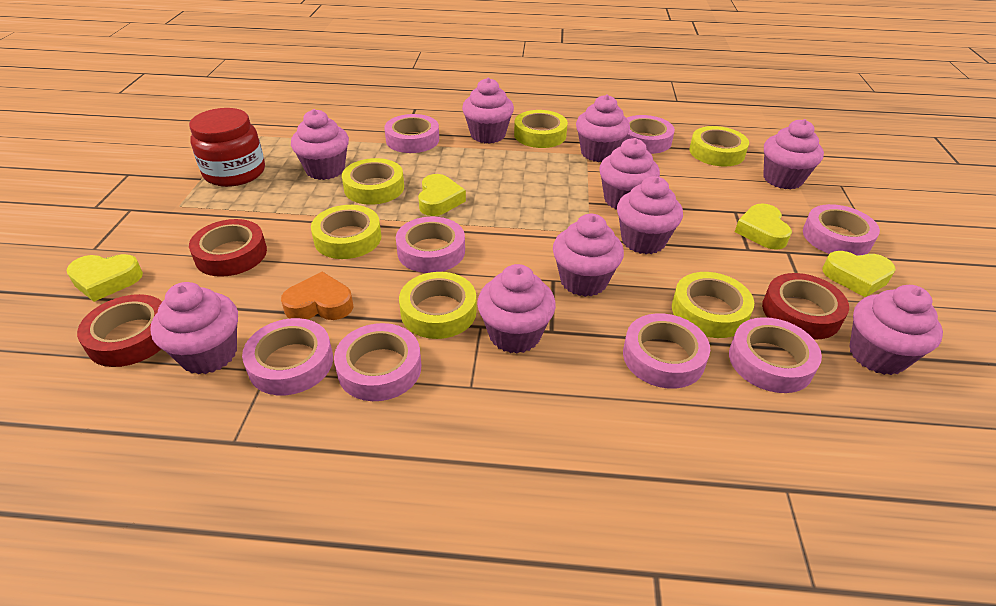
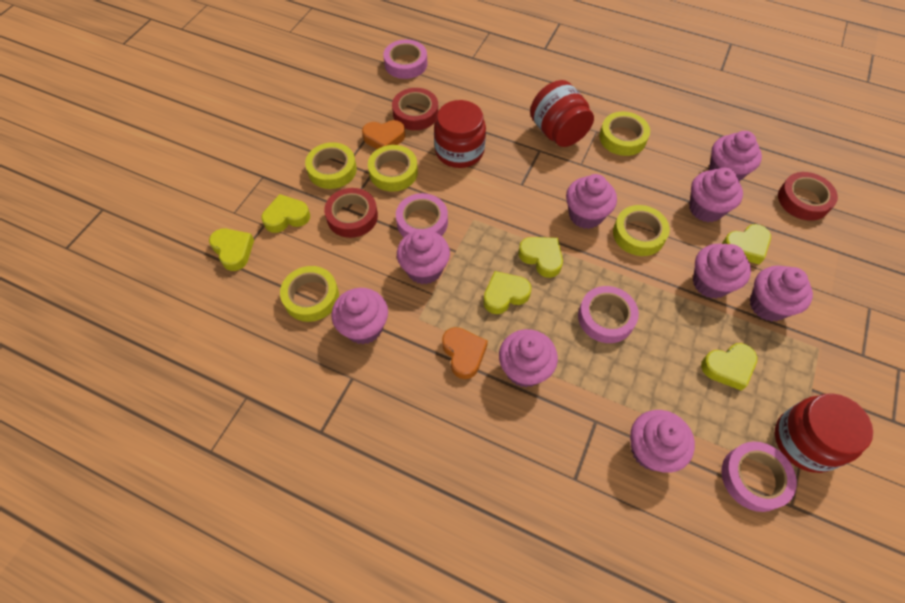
orange heart: 1 -> 2
pink cupcake: 10 -> 9
pink tape: 8 -> 4
red jar: 1 -> 3
yellow heart: 4 -> 6
yellow tape: 6 -> 5

